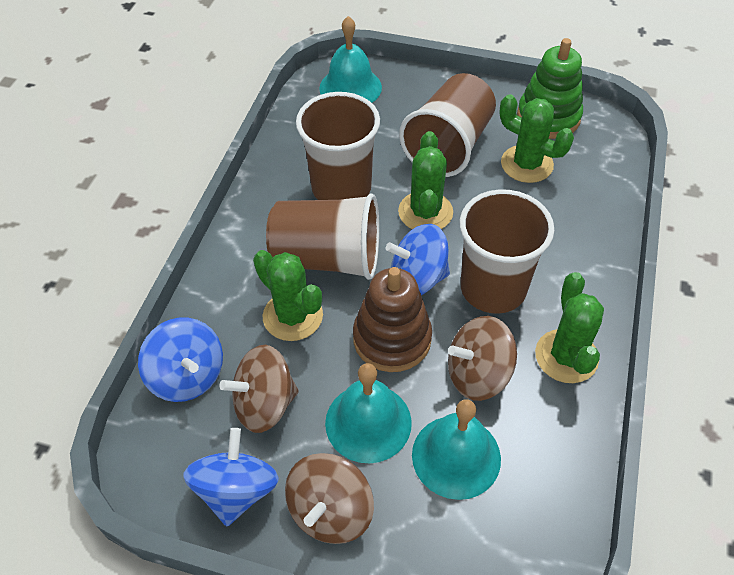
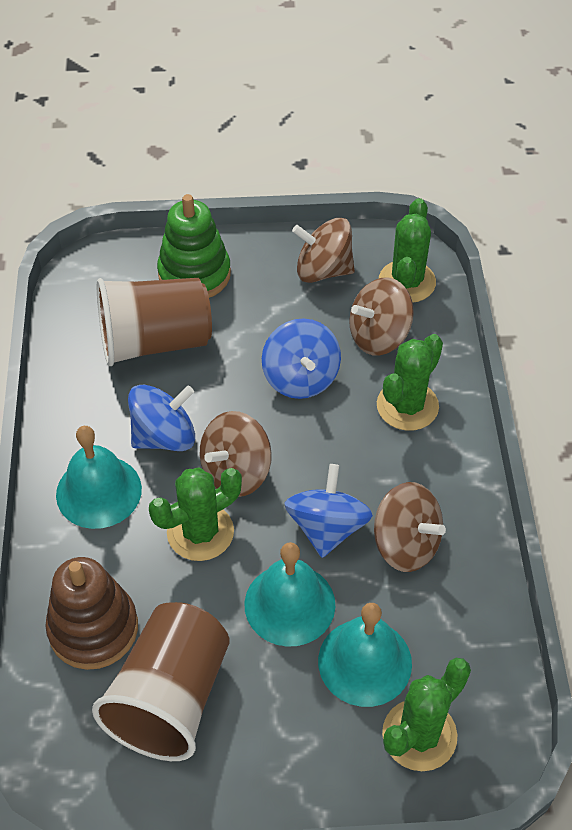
brown cup: 4 -> 2
brown spinning top: 3 -> 4

